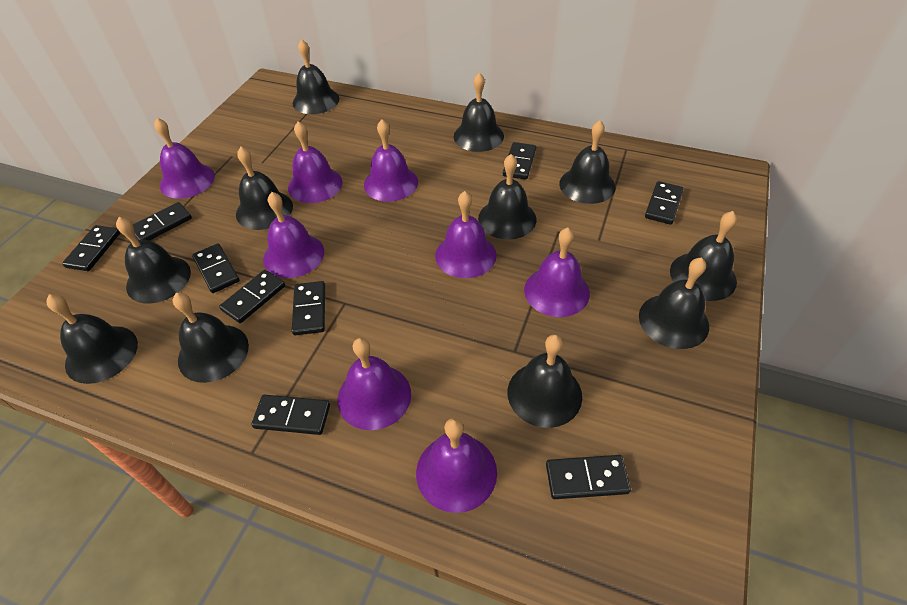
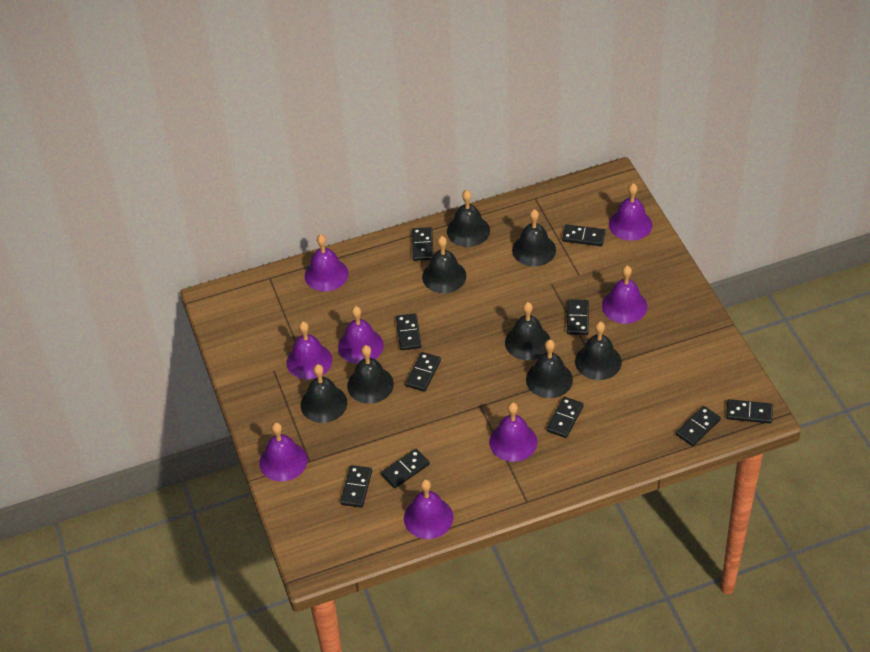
black bell: 11 -> 8
black domino: 9 -> 10

